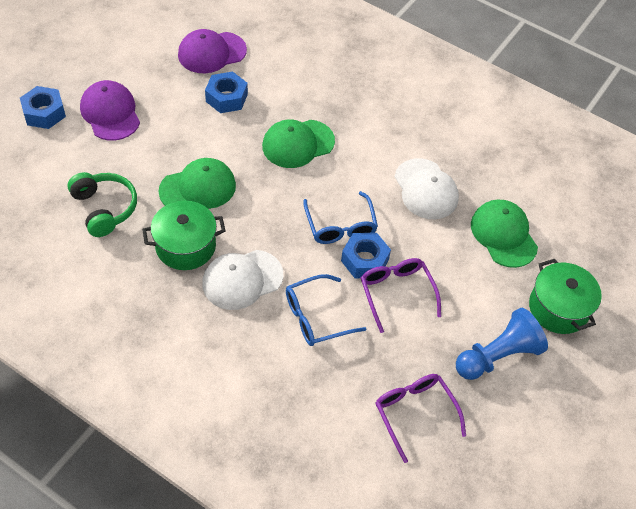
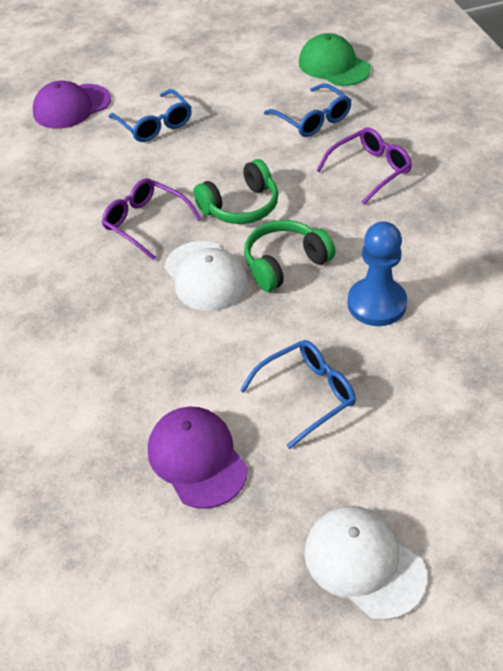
blue glasses: 2 -> 3
blue nut: 3 -> 0
green cap: 3 -> 1
green headphones: 1 -> 2
green pot: 2 -> 0

